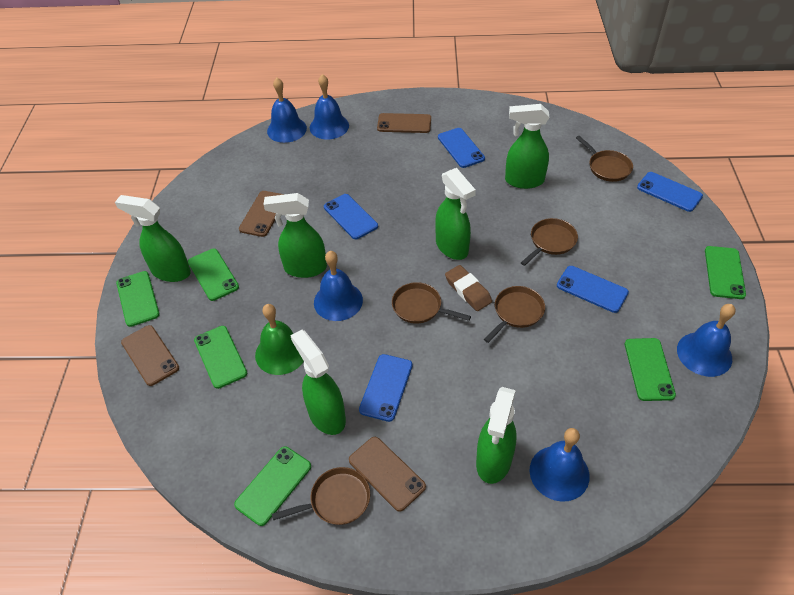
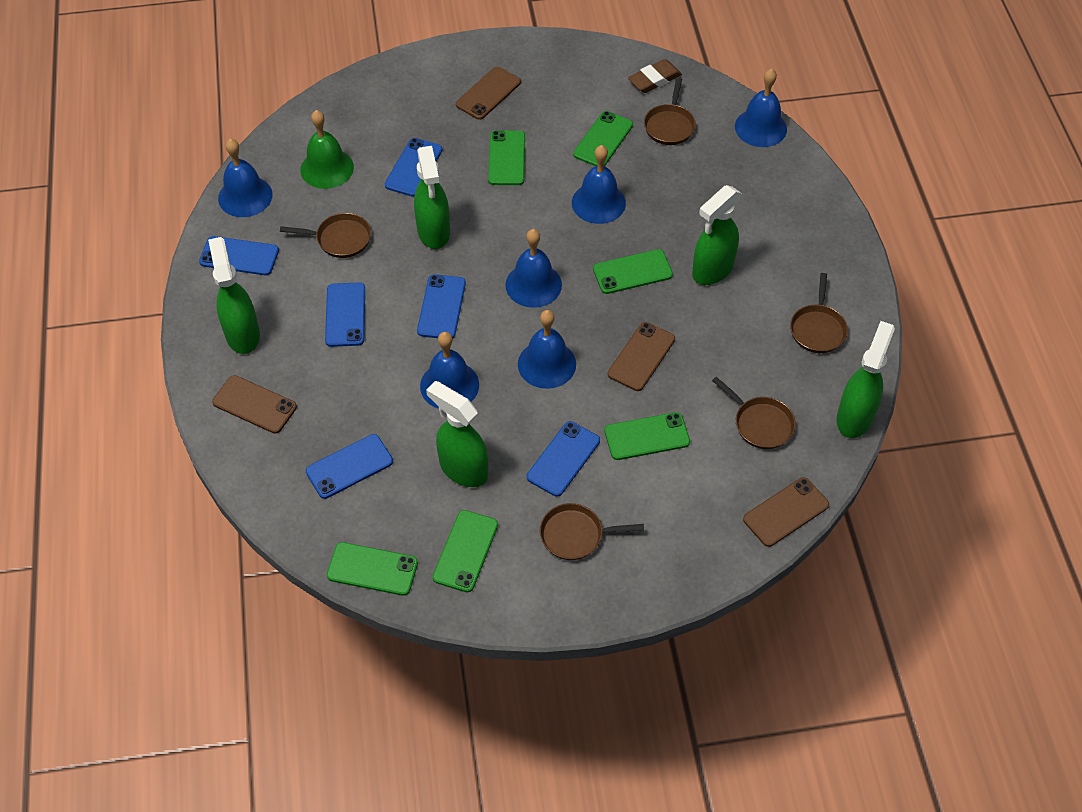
blue bell: 5 -> 6
blue phone: 5 -> 6
green spray bottle: 6 -> 5

